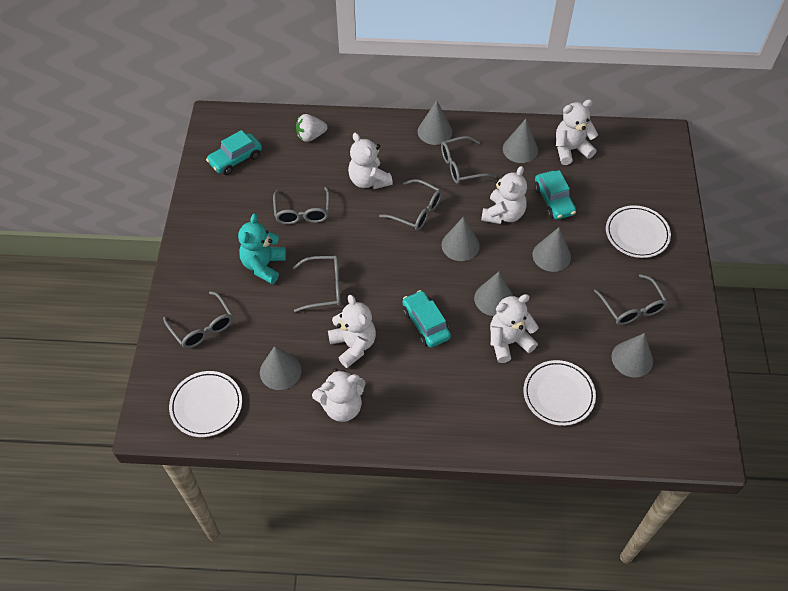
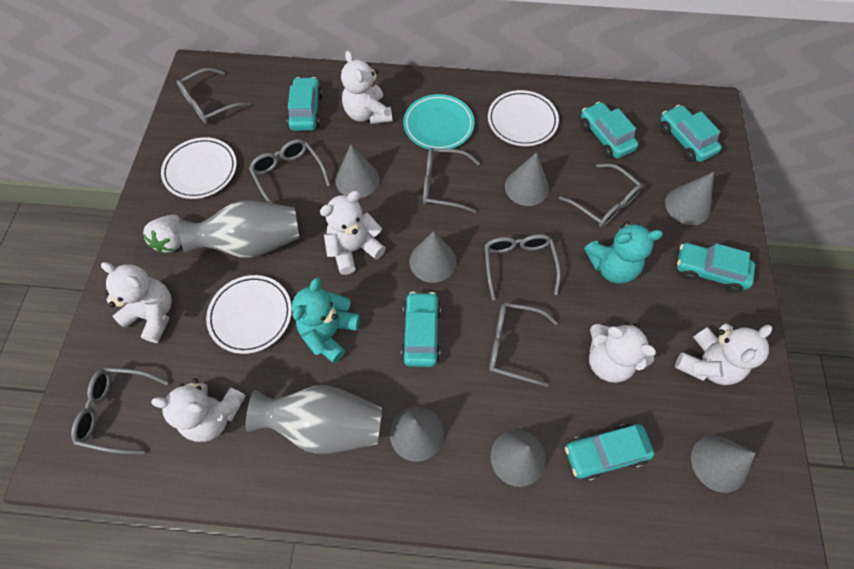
grey glasses: 6 -> 7
grey vase: 0 -> 2
turquoise car: 3 -> 6
turquoise plate: 0 -> 1
turquoise teddy bear: 1 -> 2

